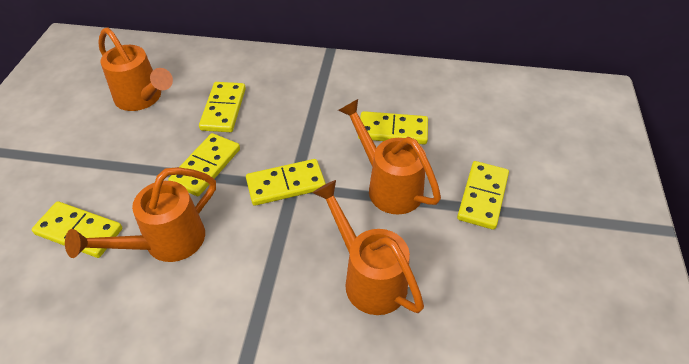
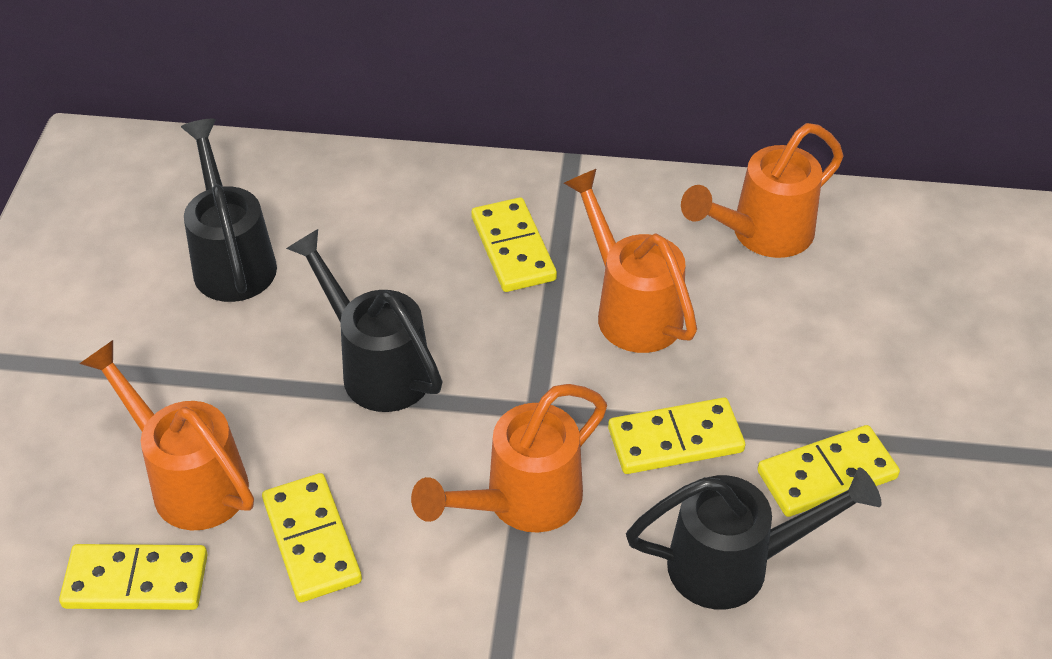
black watering can: 0 -> 3
yellow domino: 6 -> 5

